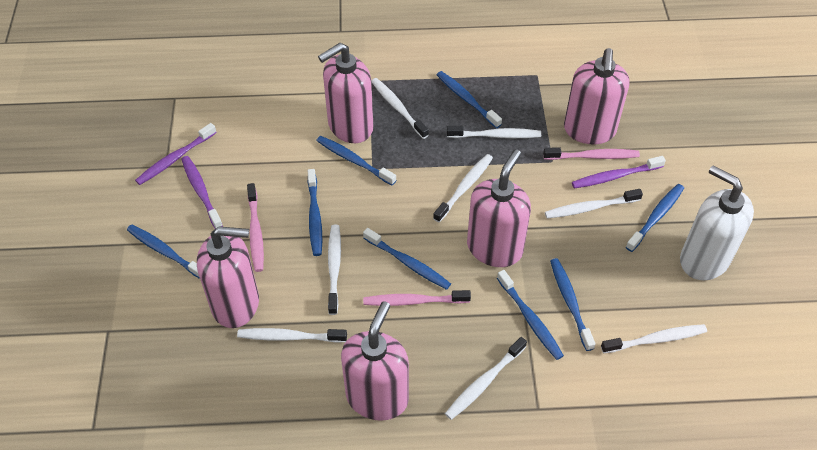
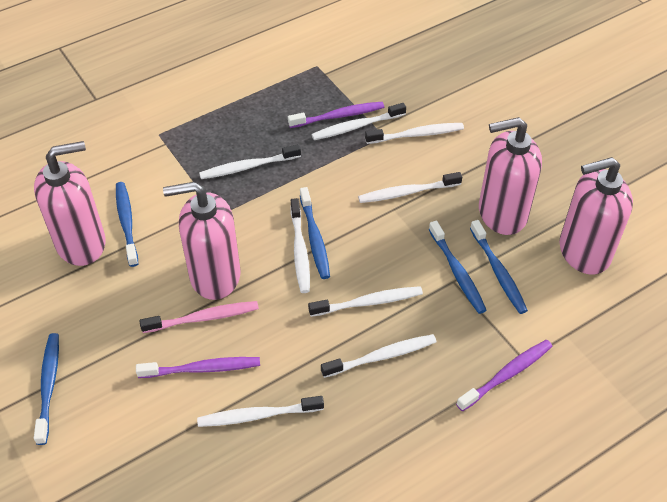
blue toothbrush: 8 -> 5
pink soap dispenser: 5 -> 4
pink toothbrush: 3 -> 1
white soap dispenser: 1 -> 0

